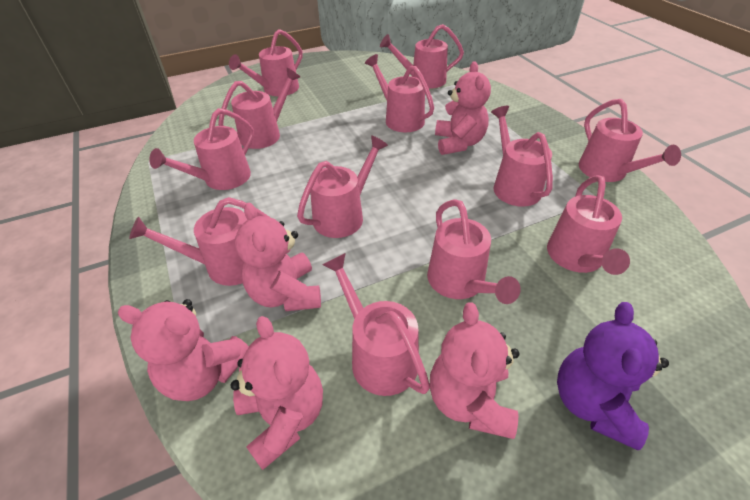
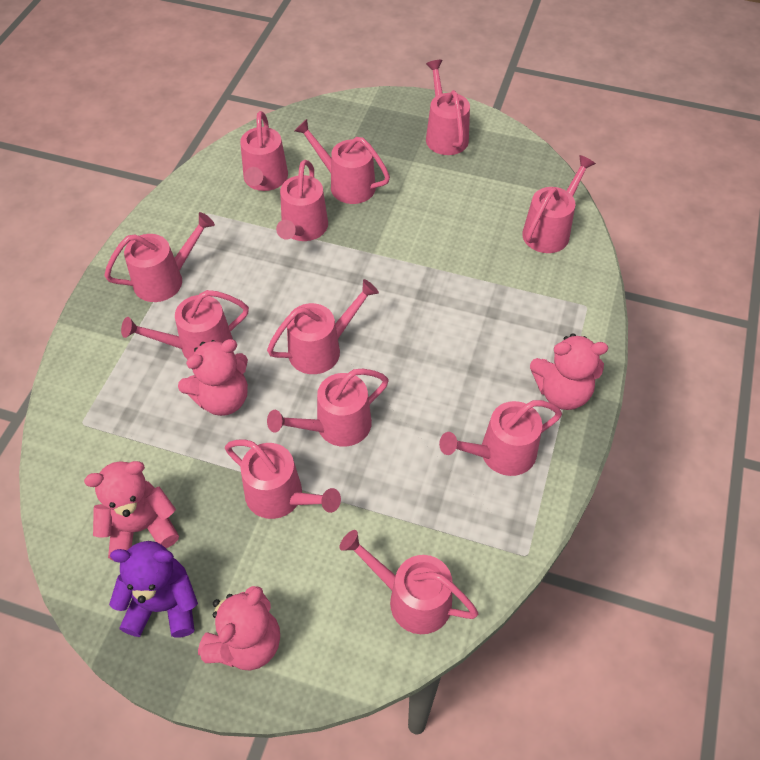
pink teddy bear: 5 -> 4

